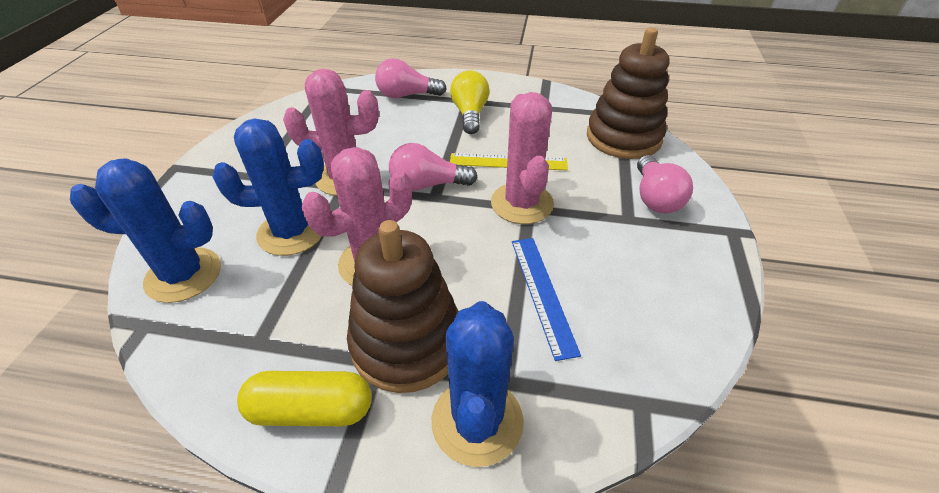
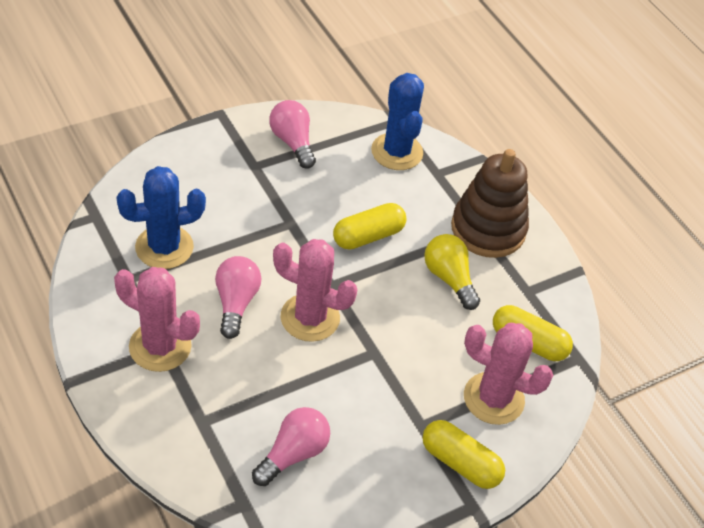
blue cactus: 3 -> 2
blue ruler: 1 -> 0
brown stacking toy: 2 -> 1
yellow capsule: 1 -> 3
yellow ruler: 1 -> 0

